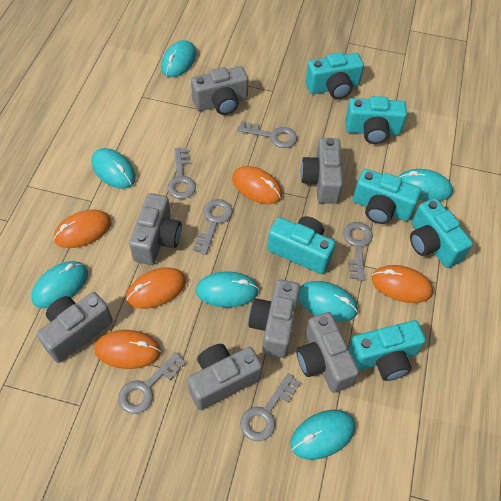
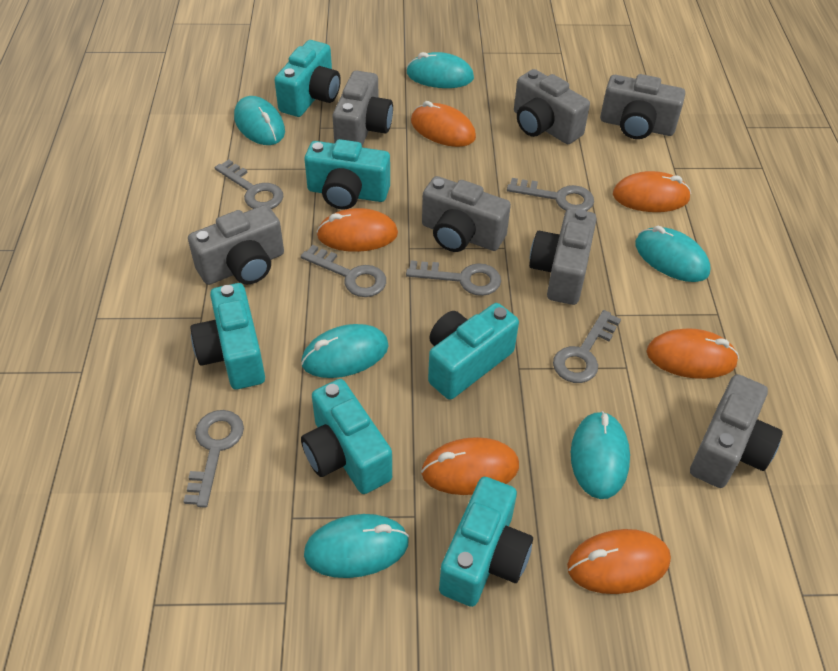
orange mouse: 5 -> 6
turquoise mouse: 7 -> 6

